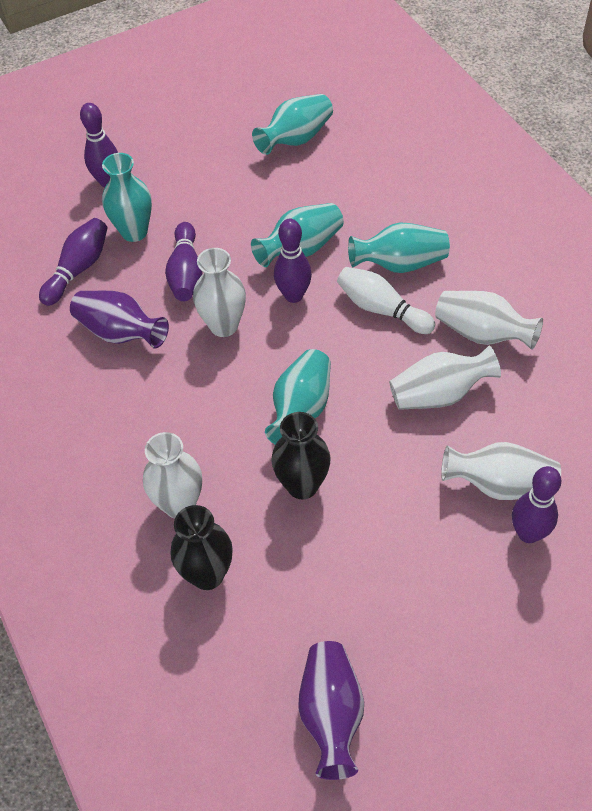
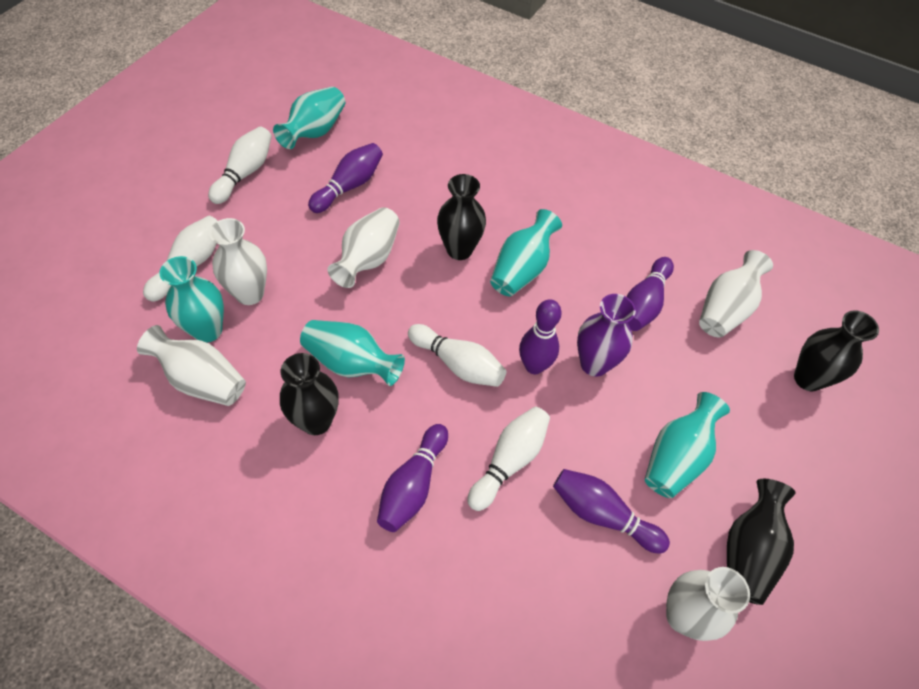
black vase: 2 -> 4
purple vase: 2 -> 1
white bowling pin: 1 -> 4

